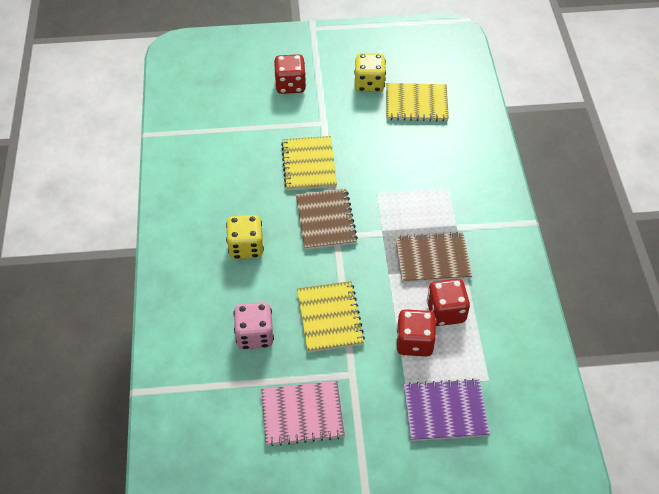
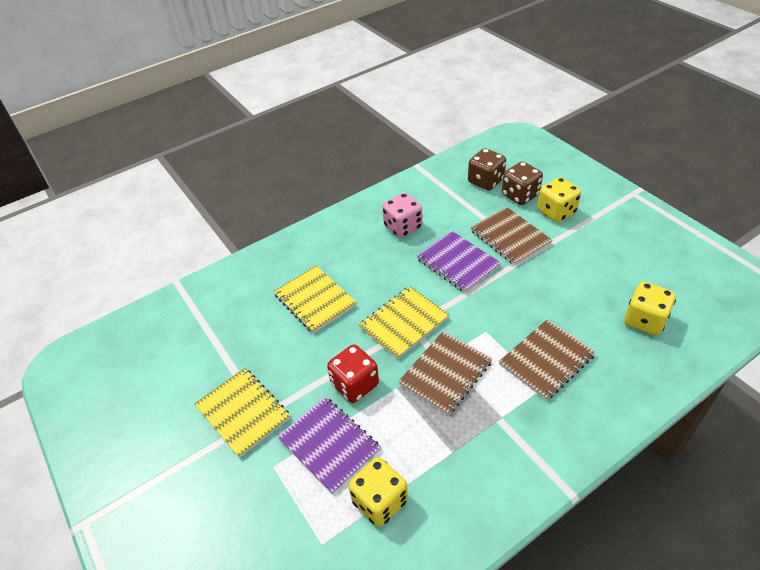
brown dice: 0 -> 2
brown notebook: 2 -> 3
pink notebook: 1 -> 0
purple notebook: 1 -> 2
red dice: 3 -> 1
yellow dice: 2 -> 3

